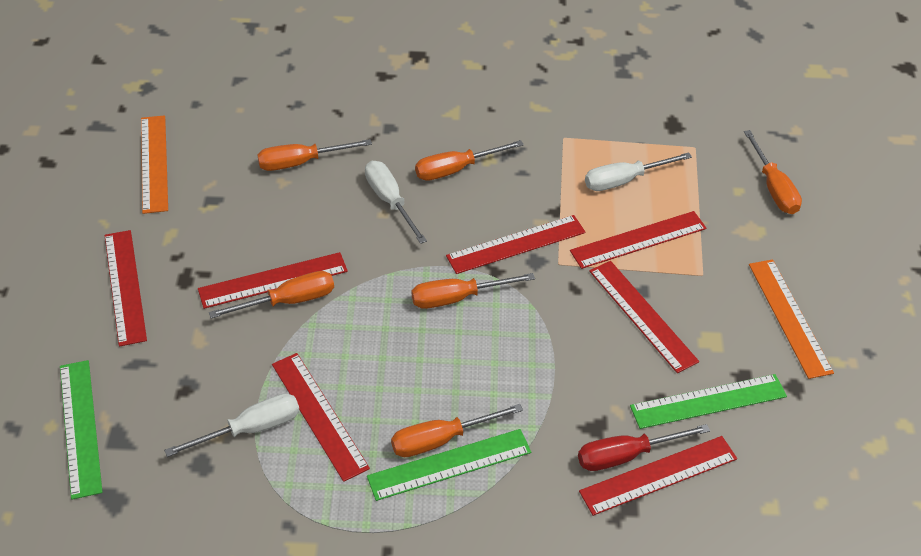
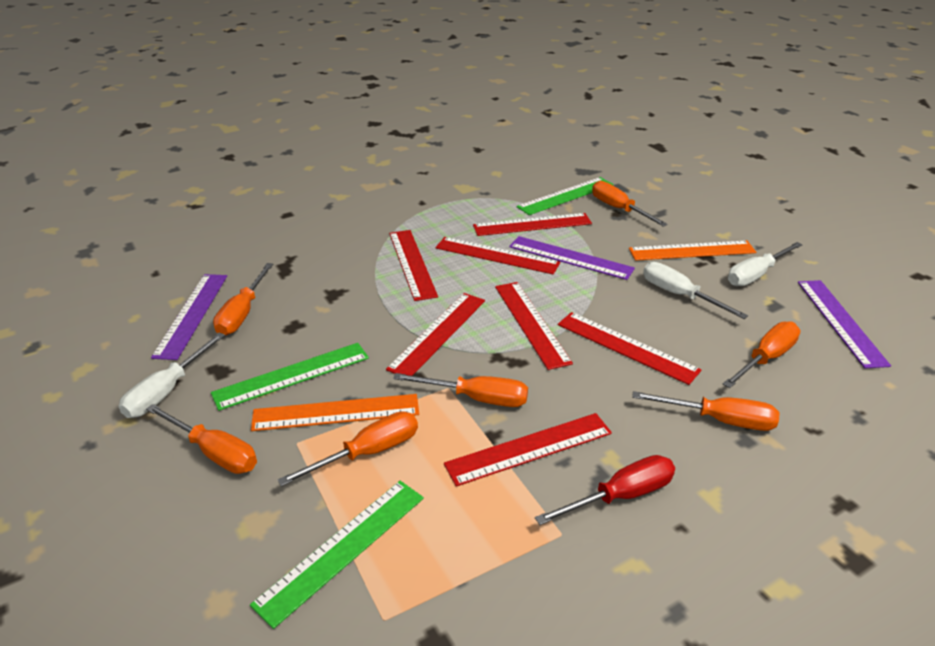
orange screwdriver: 6 -> 7
purple ruler: 0 -> 3

